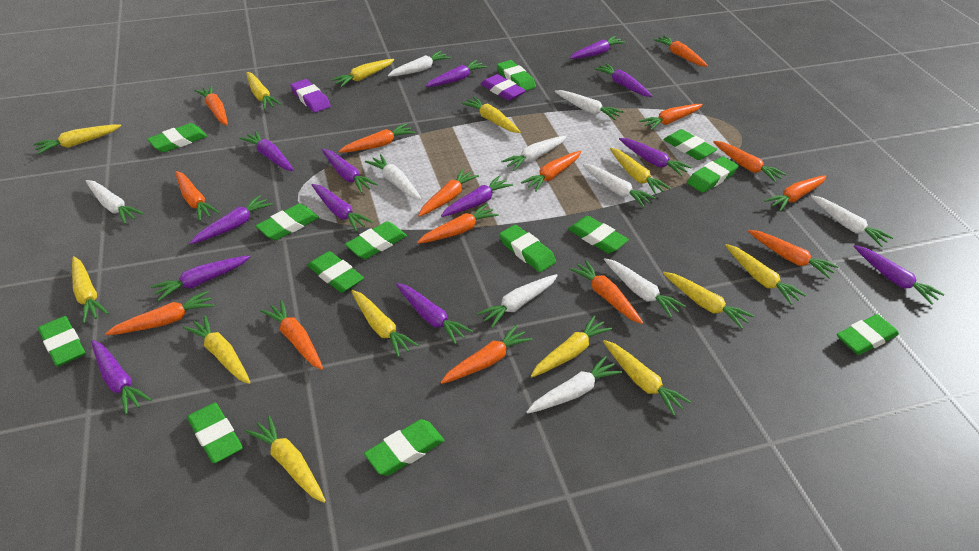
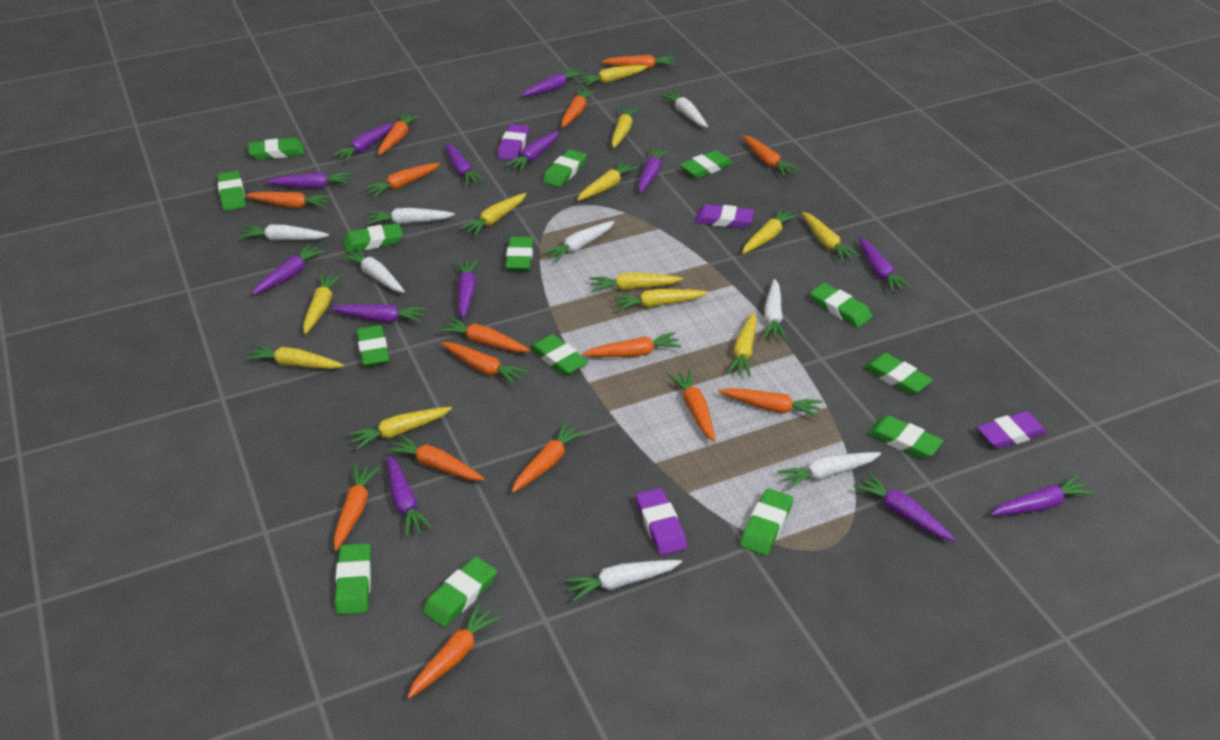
green eraser: 13 -> 14
purple eraser: 2 -> 4
white carrot: 10 -> 8
yellow carrot: 13 -> 12

